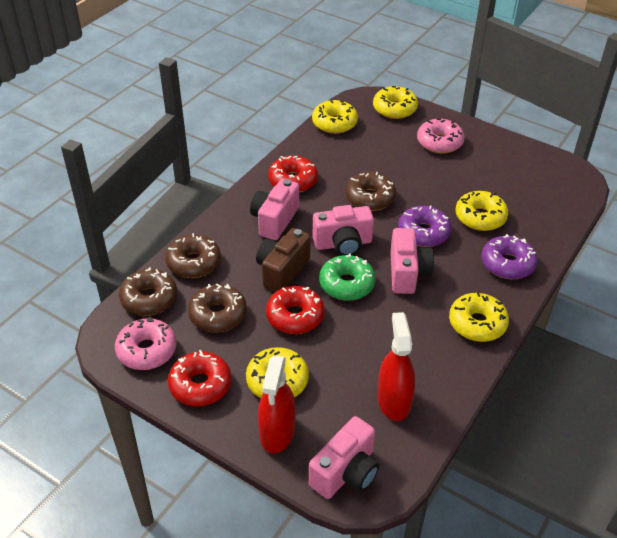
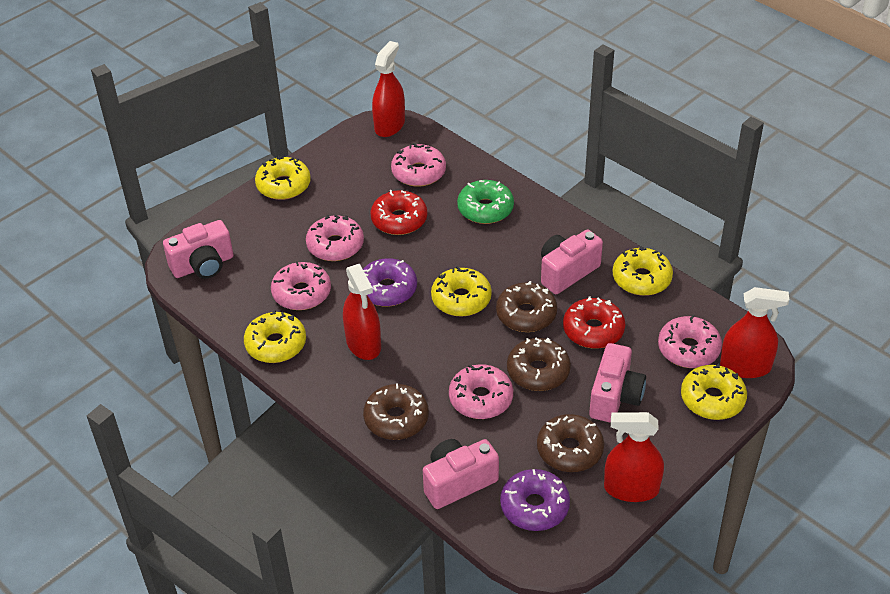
brown camera: 1 -> 0
pink donut: 2 -> 5
red donut: 3 -> 2
red spray bottle: 2 -> 4

